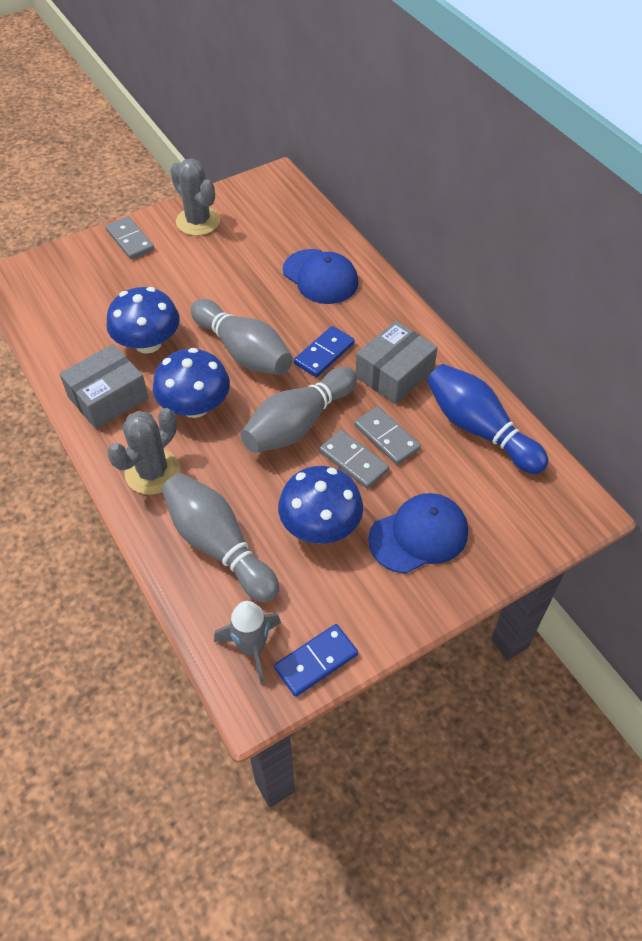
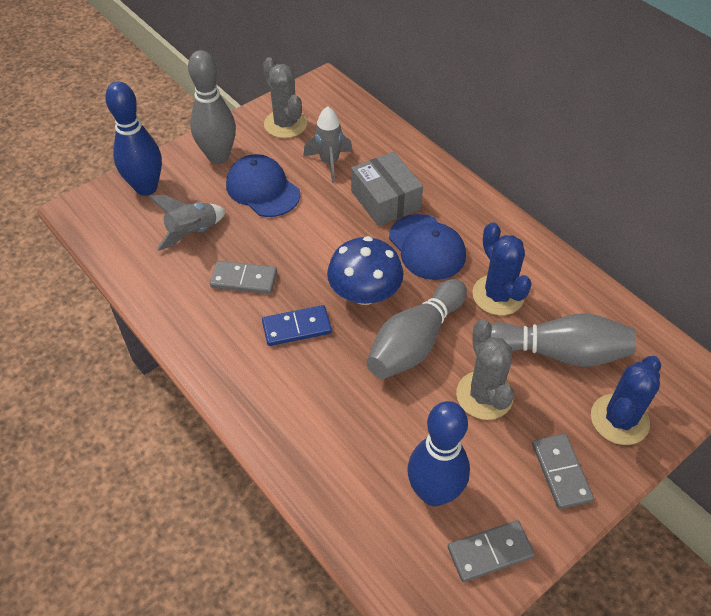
blue bowling pin: 1 -> 2
blue cactus: 0 -> 2
blue domino: 2 -> 1
blue mushroom: 3 -> 1
grey box: 2 -> 1
grey rocket: 1 -> 2

